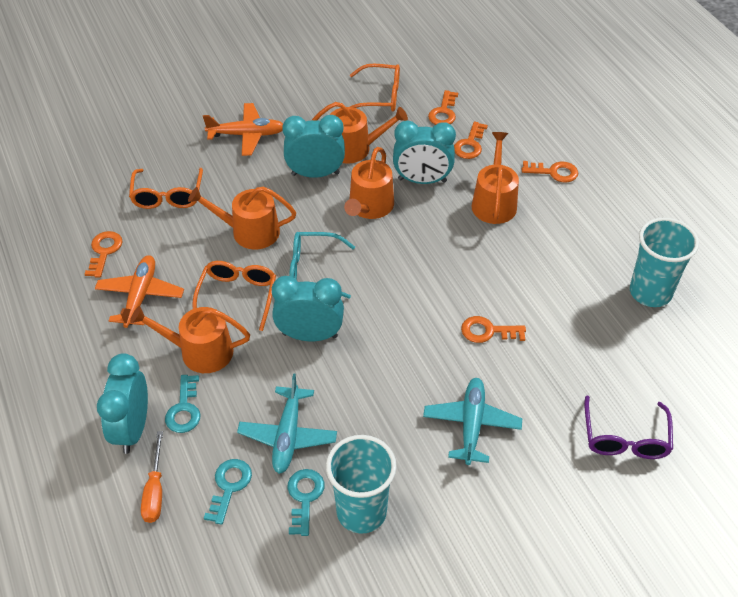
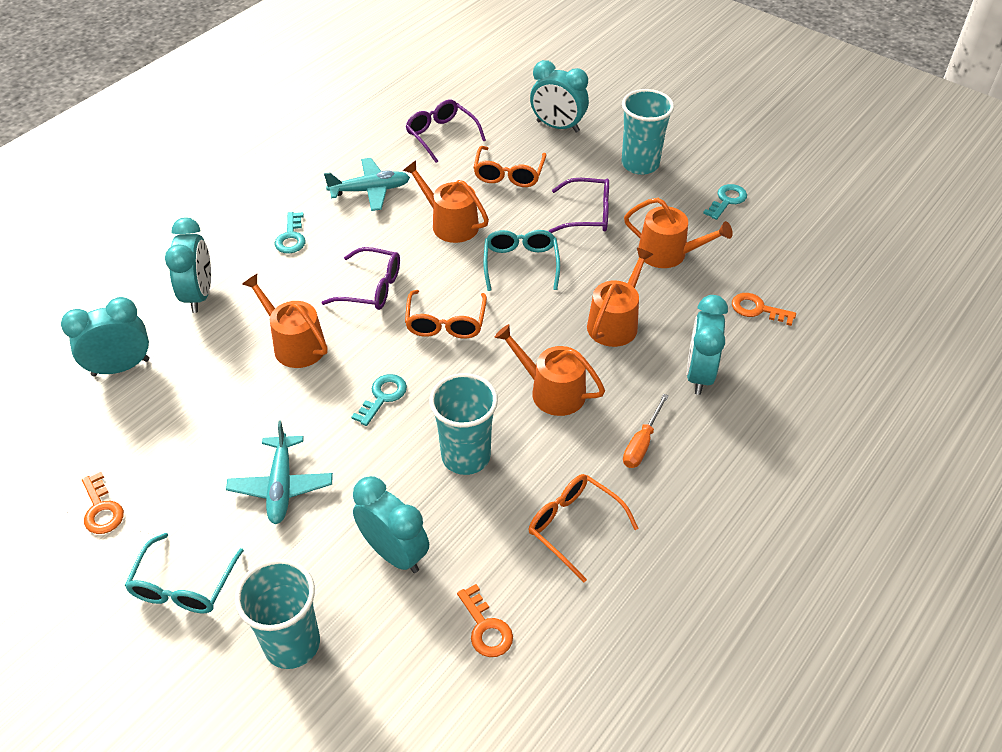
orange key: 5 -> 3
orange plane: 2 -> 0
purple glasses: 1 -> 3
turquoise clock: 4 -> 5
turquoise cup: 2 -> 3
turquoise glasses: 1 -> 2

